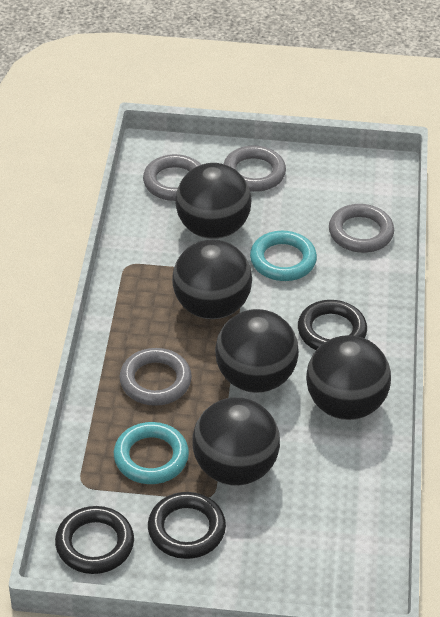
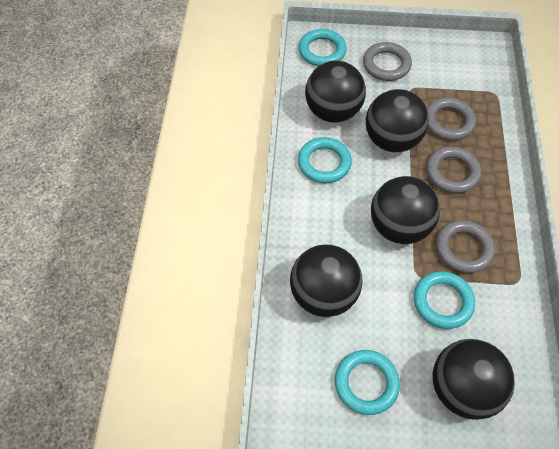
black ring: 3 -> 0
turquoise ring: 2 -> 4

